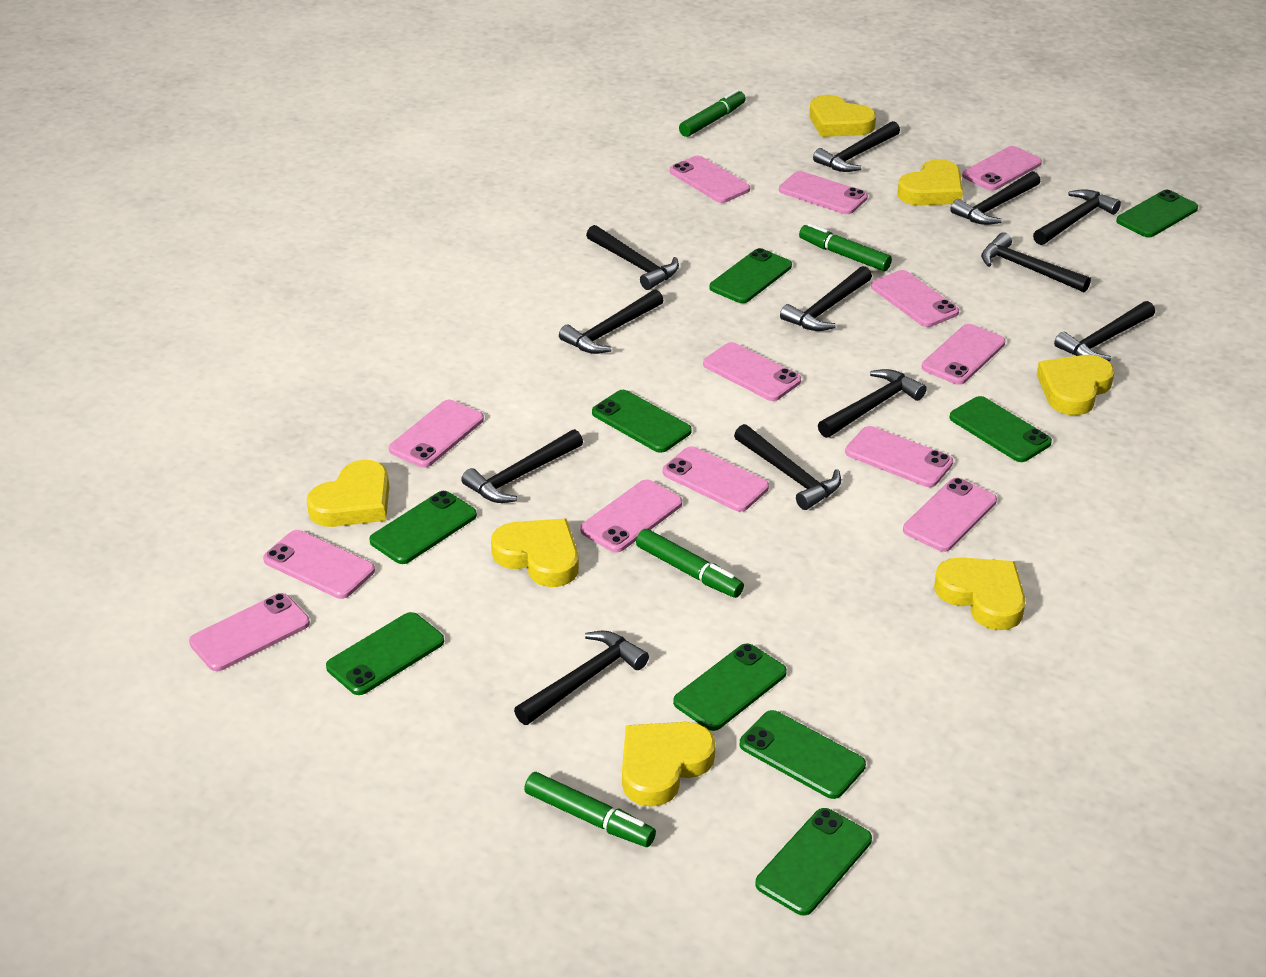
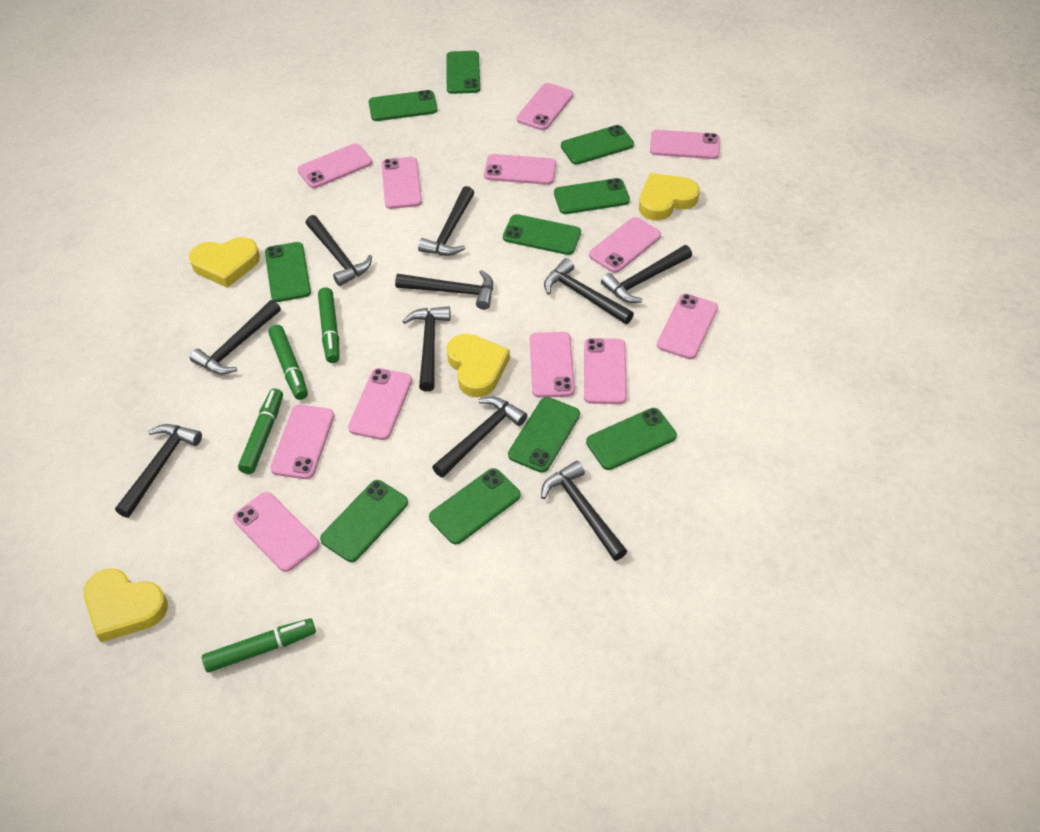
black hammer: 12 -> 10
green phone: 9 -> 10
pink phone: 13 -> 12
yellow heart: 7 -> 4

